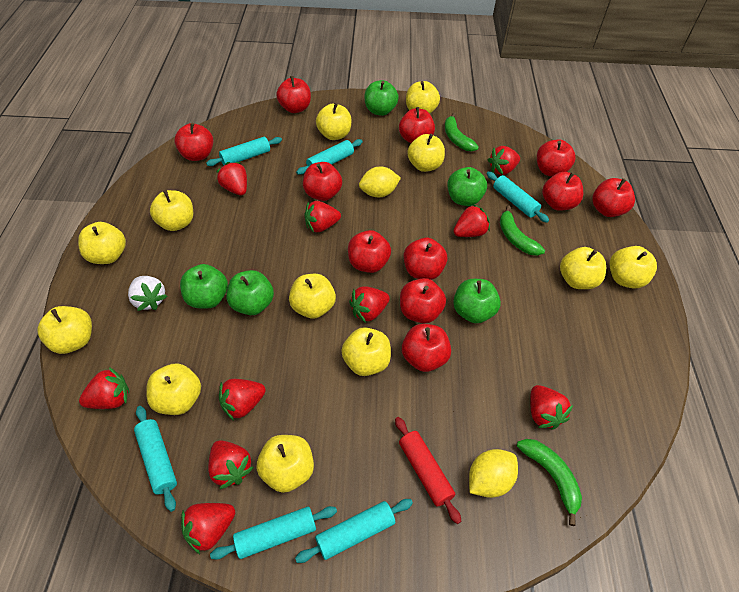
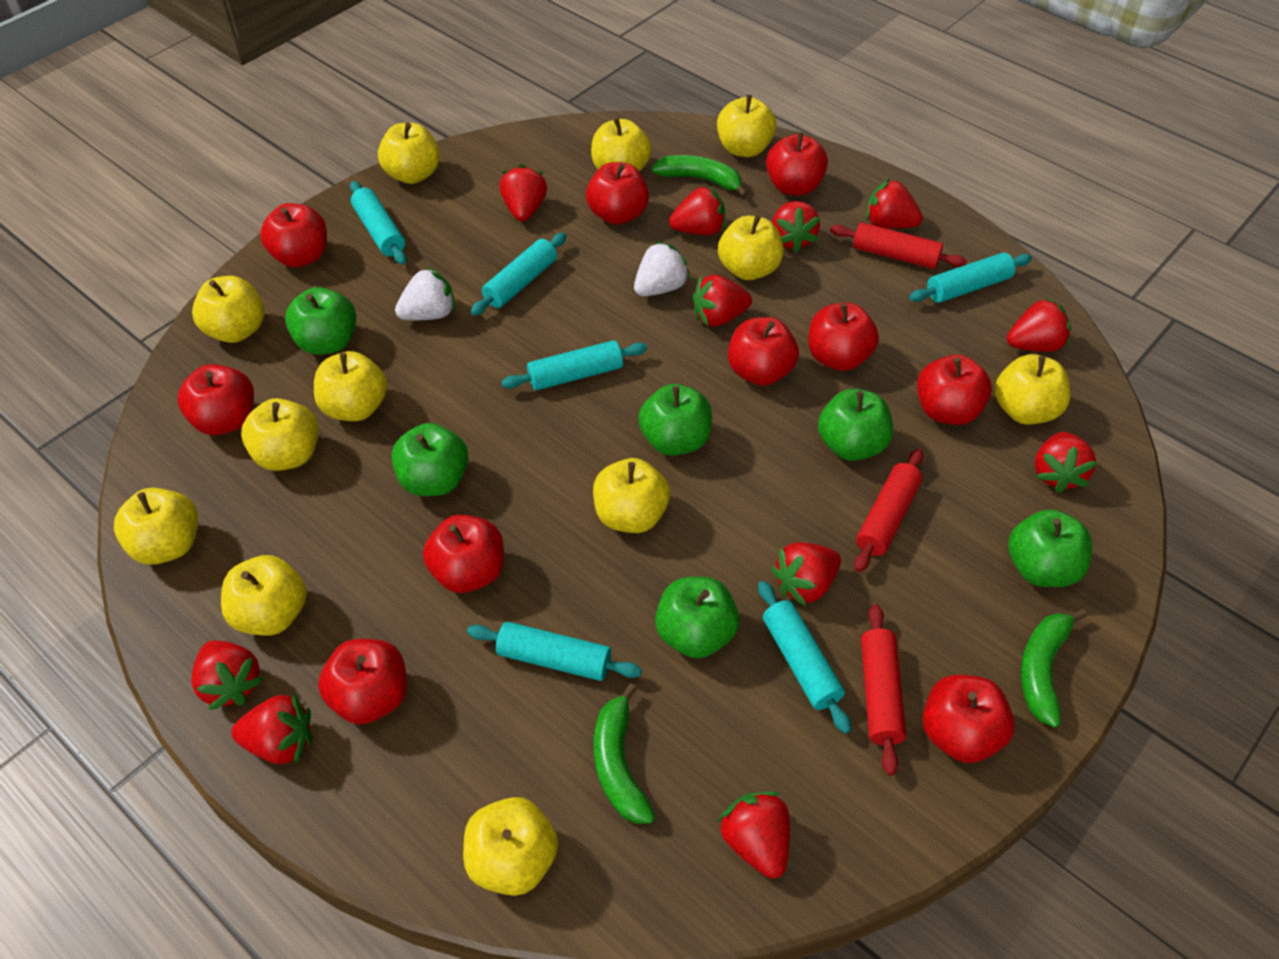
green apple: 5 -> 6
red apple: 11 -> 10
red rolling pin: 1 -> 3
red strawberry: 10 -> 11
white strawberry: 1 -> 2
yellow lemon: 2 -> 0

